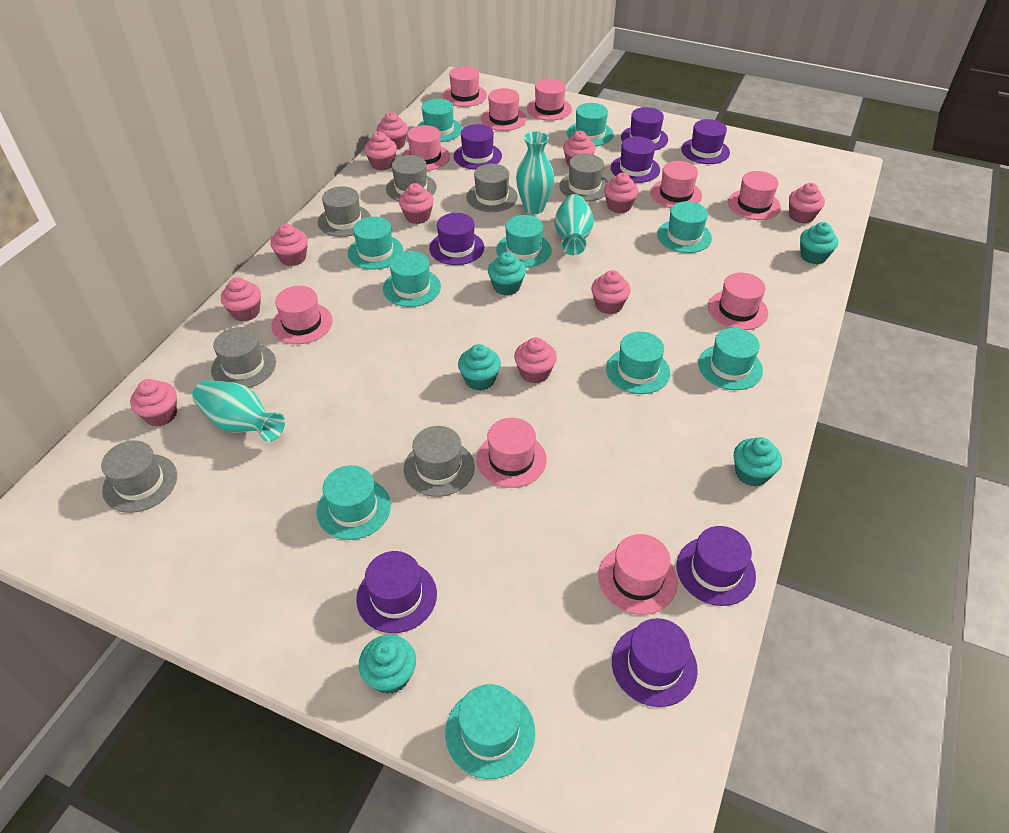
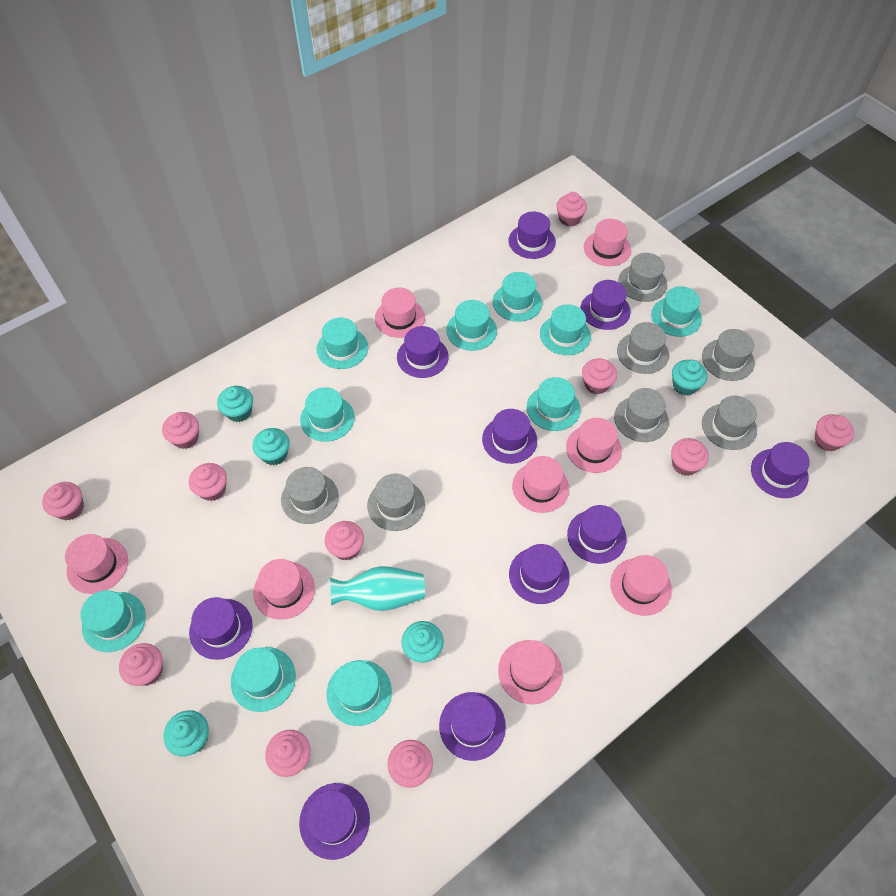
pink hat: 10 -> 8
purple hat: 8 -> 10
turquoise vase: 3 -> 1

